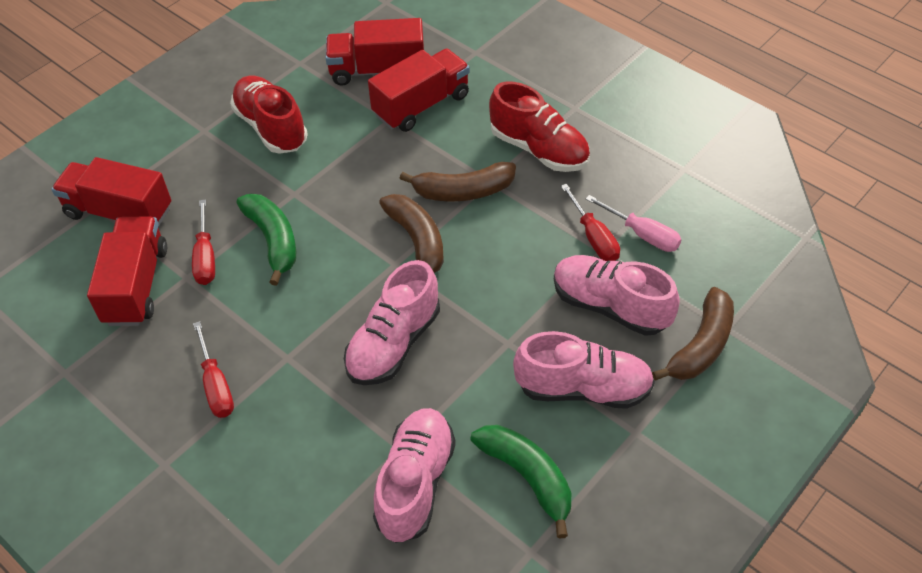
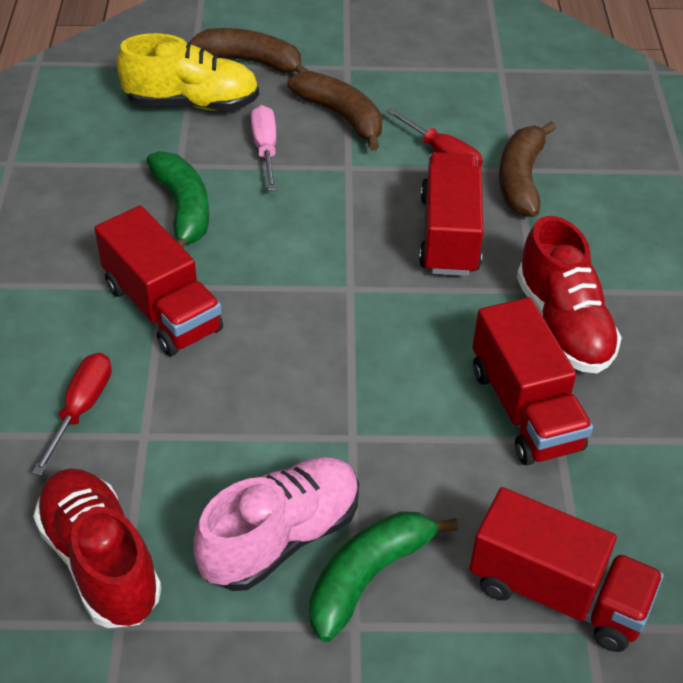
pink shoe: 4 -> 1
red screwdriver: 3 -> 2
yellow shoe: 0 -> 1

